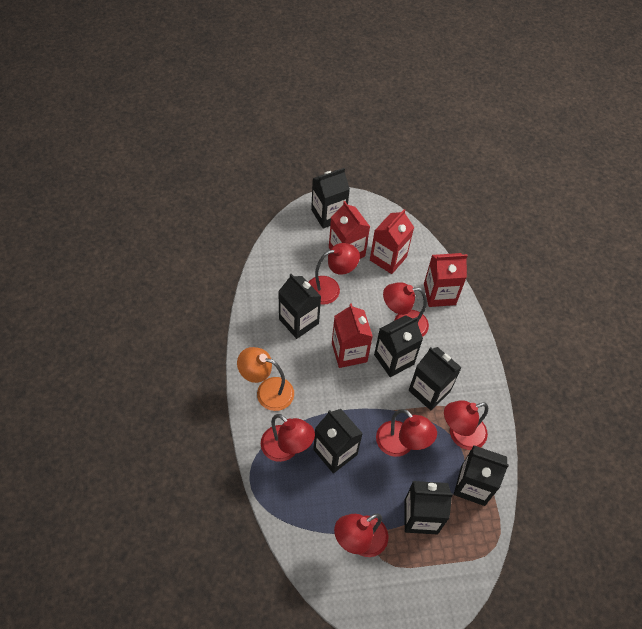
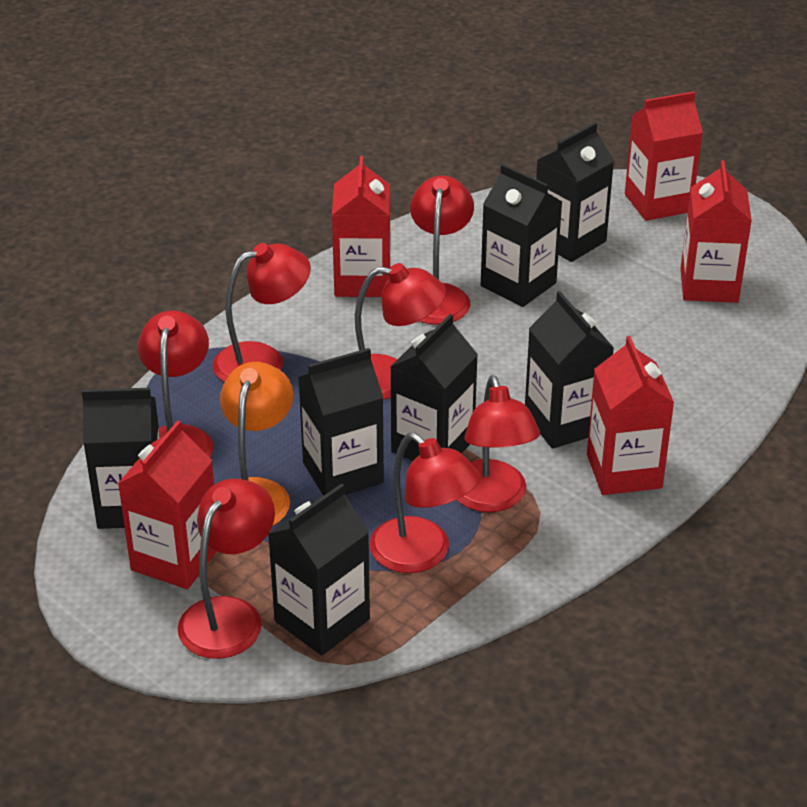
red carton: 4 -> 5
red lamp: 6 -> 7

